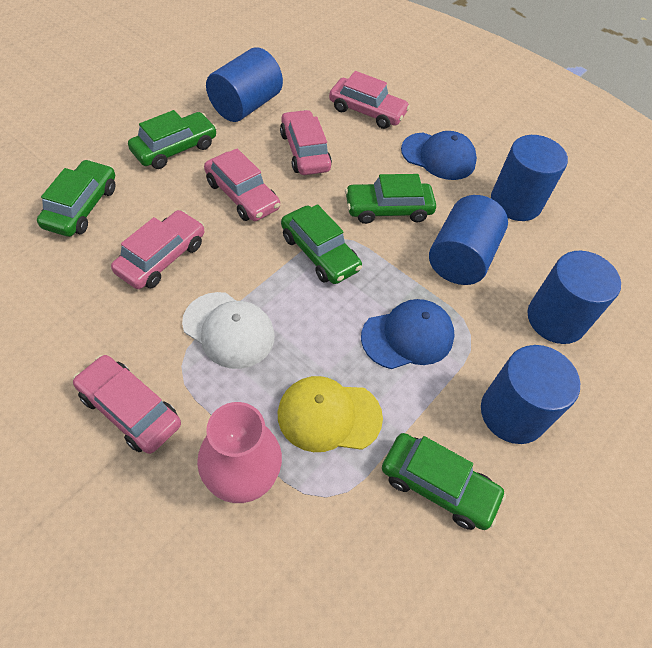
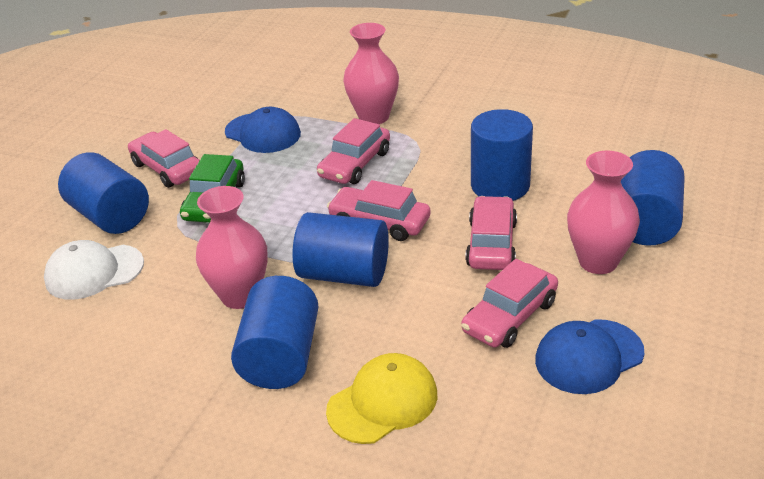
green car: 5 -> 1
pink vase: 1 -> 3

